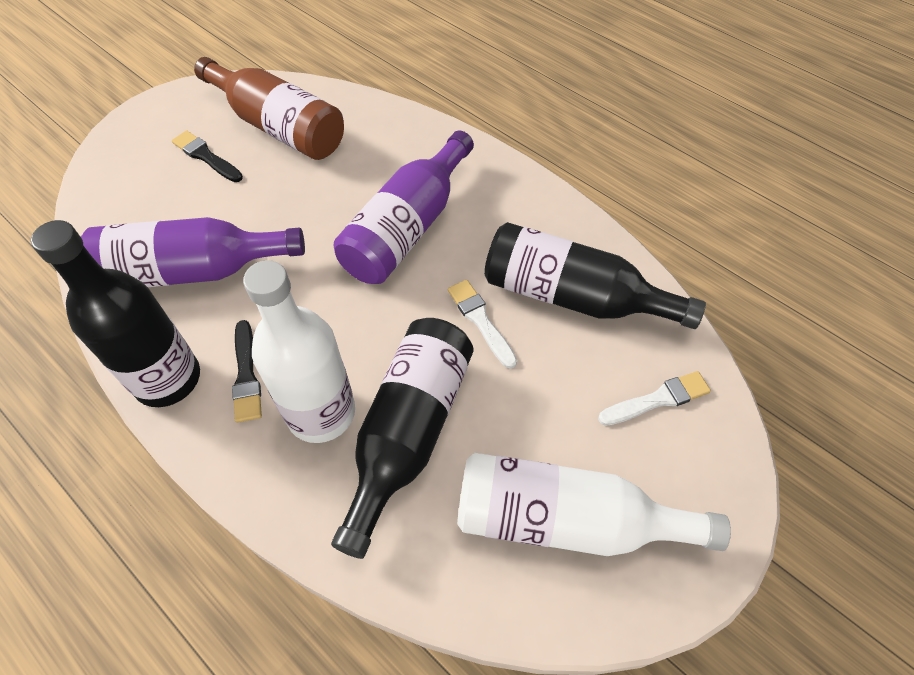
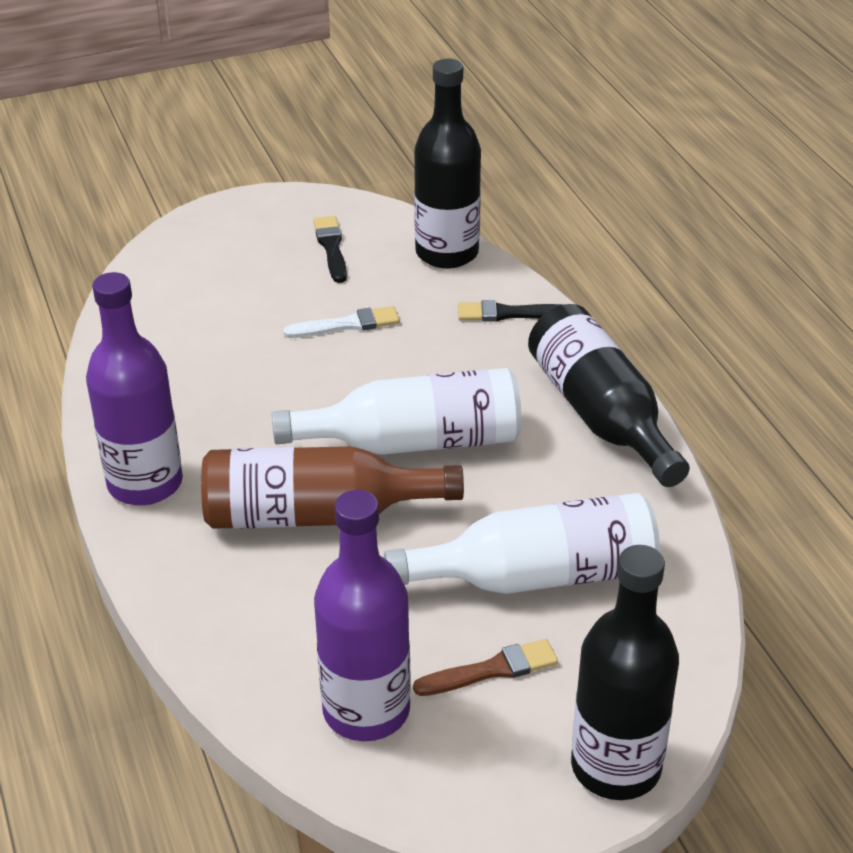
brown brush: 0 -> 1
white brush: 2 -> 1

